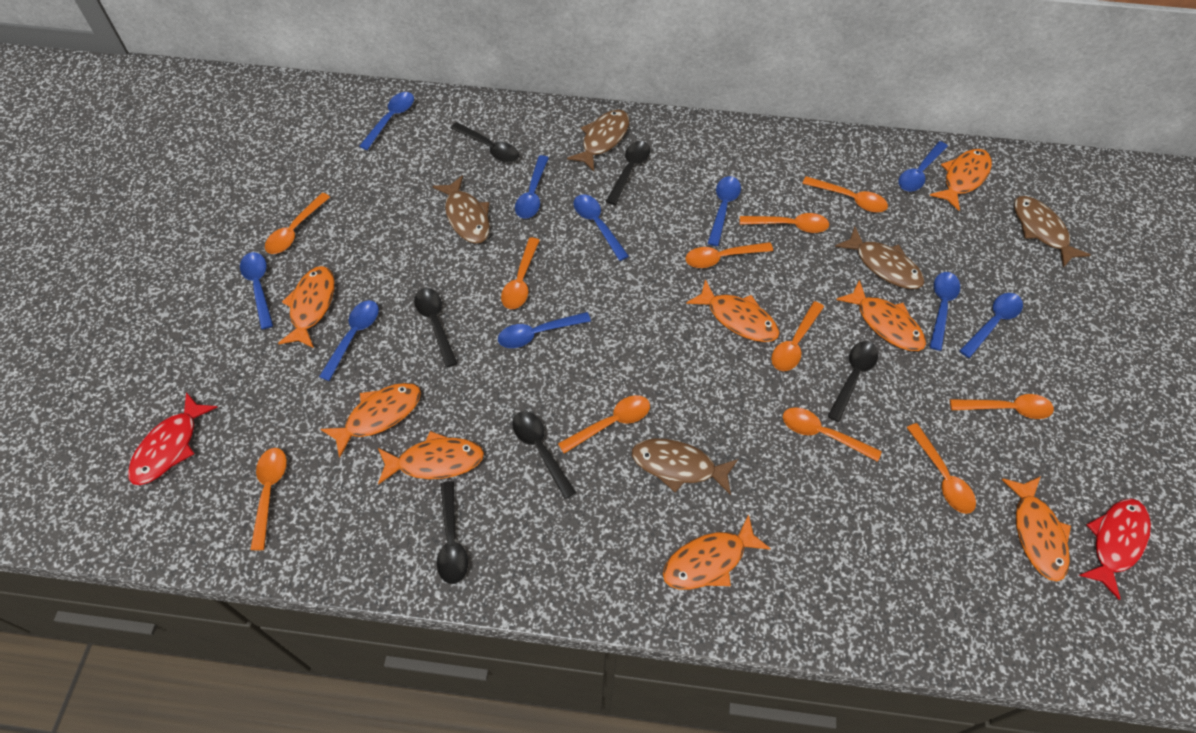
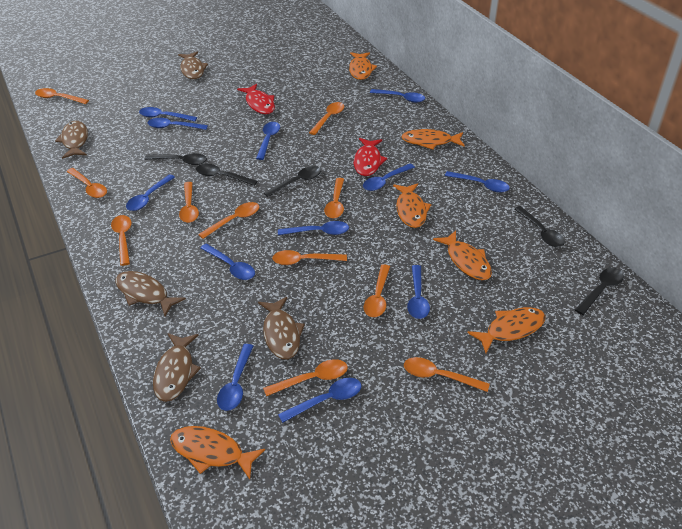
black spoon: 6 -> 5
blue spoon: 10 -> 12
orange fish: 8 -> 6

